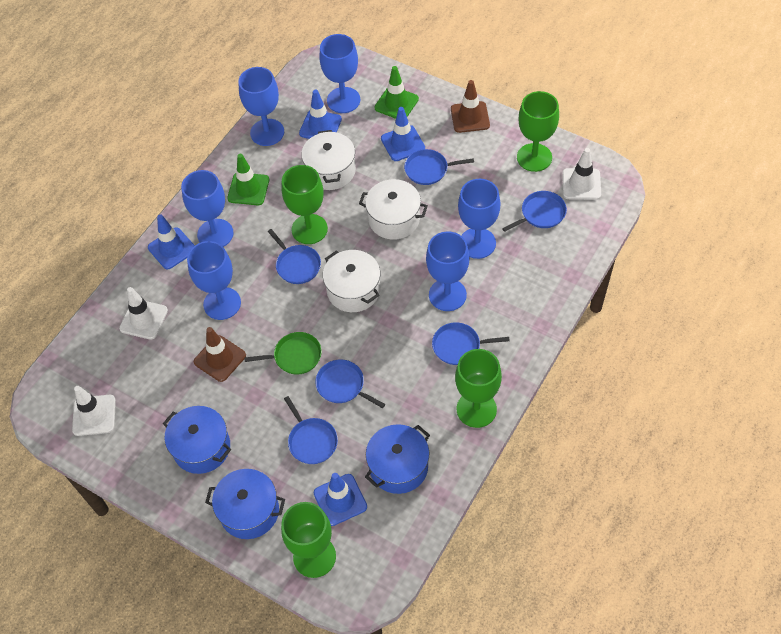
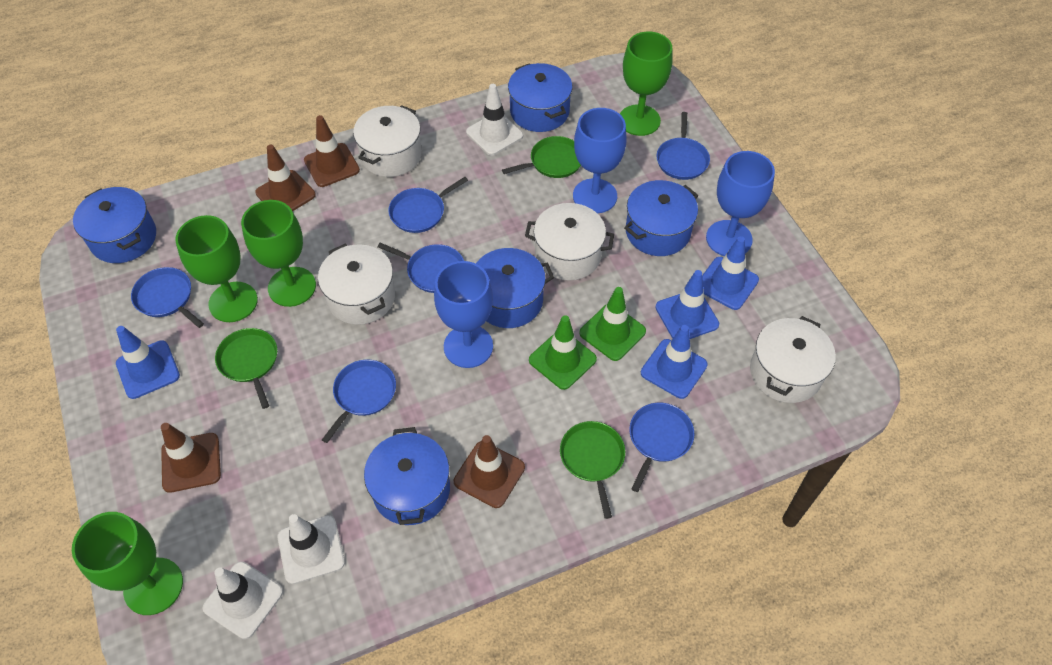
blue goblet: 6 -> 3
blue pot: 3 -> 5
brown traffic cone: 2 -> 4
green pan: 1 -> 3
white pot: 3 -> 4

